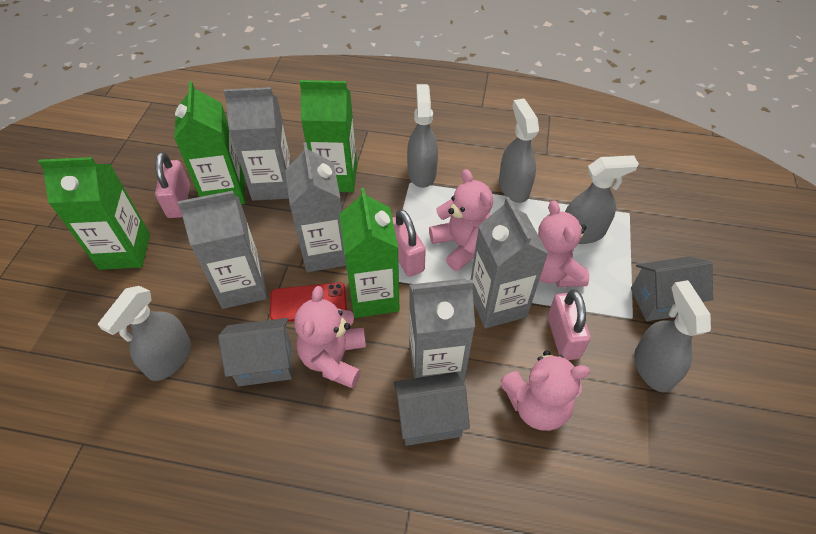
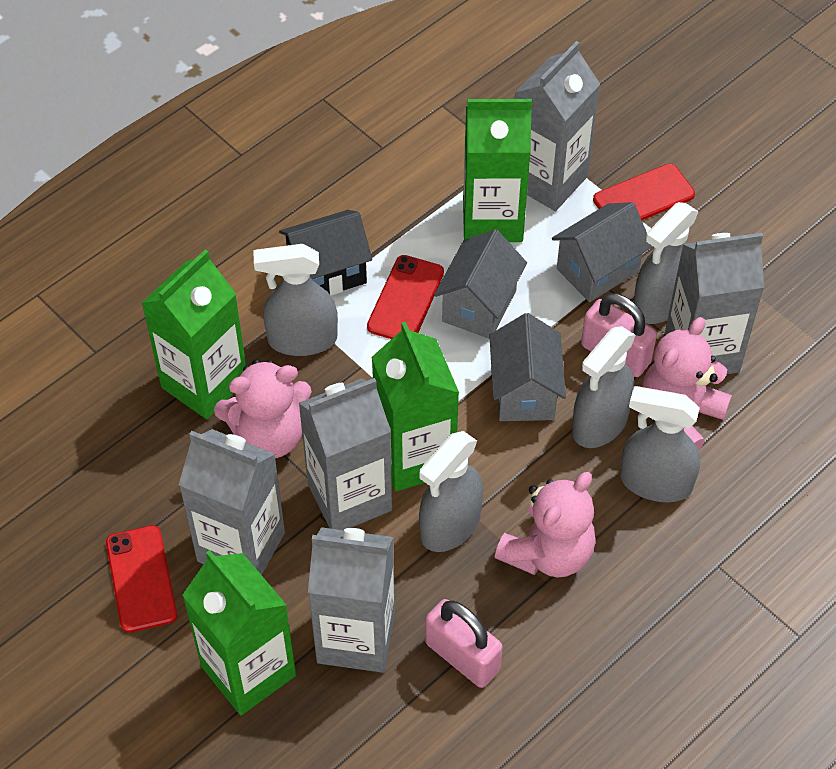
black house: 0 -> 1
pink padlock: 3 -> 2
pink teddy bear: 4 -> 3
red phone: 1 -> 3

